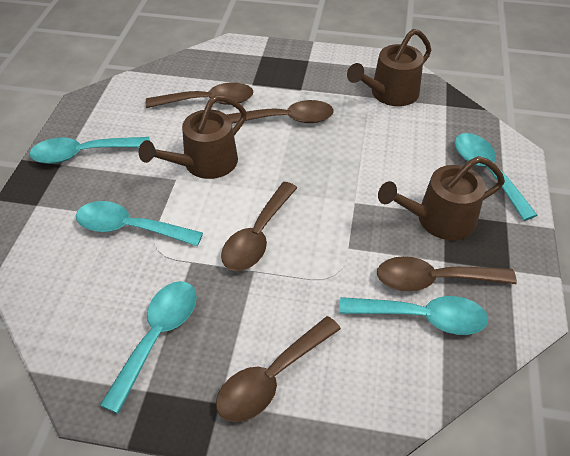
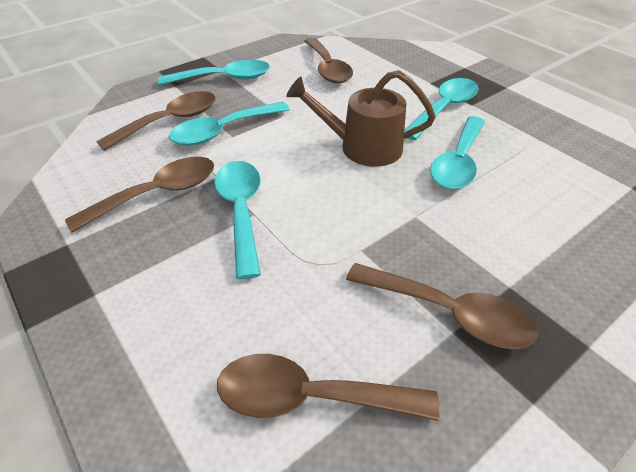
brown watering can: 3 -> 1

